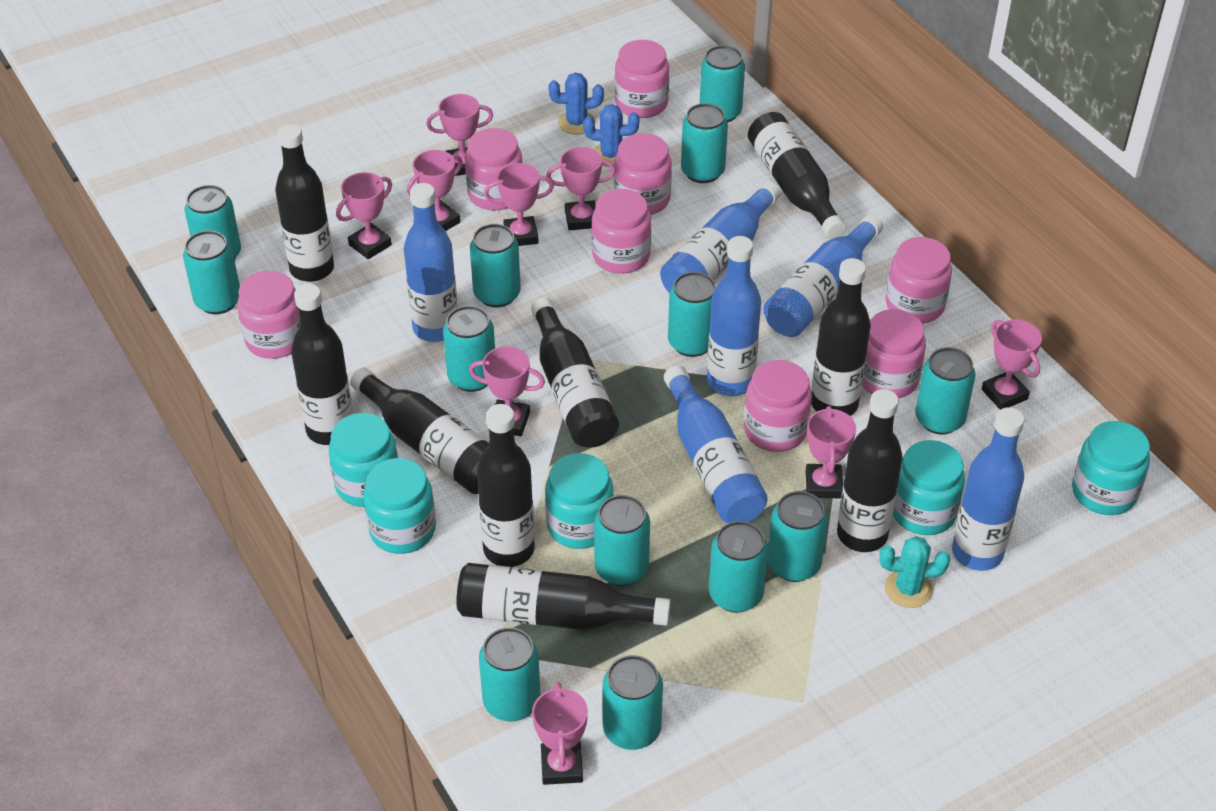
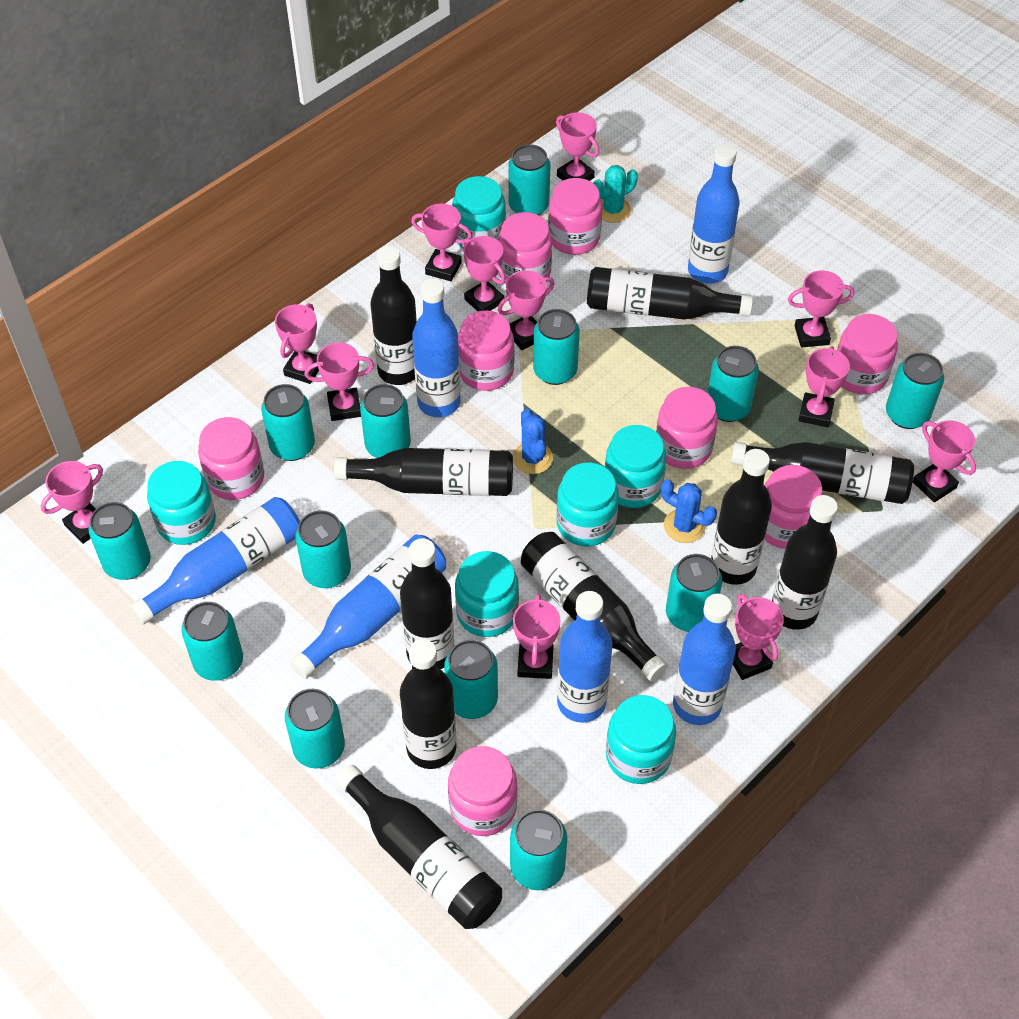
black bottle: 9 -> 10
pink trophy: 9 -> 12
turquoise jar: 5 -> 6

